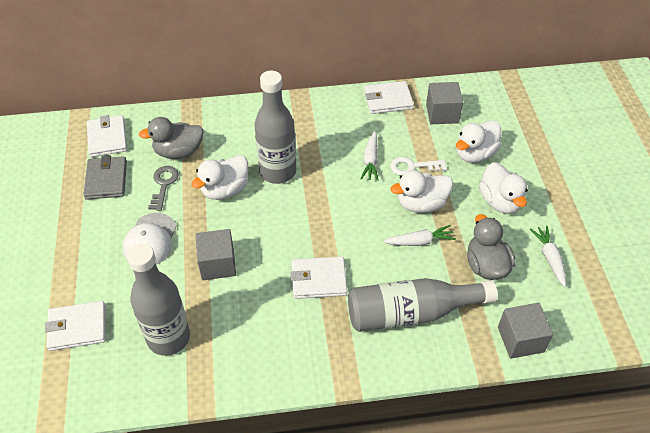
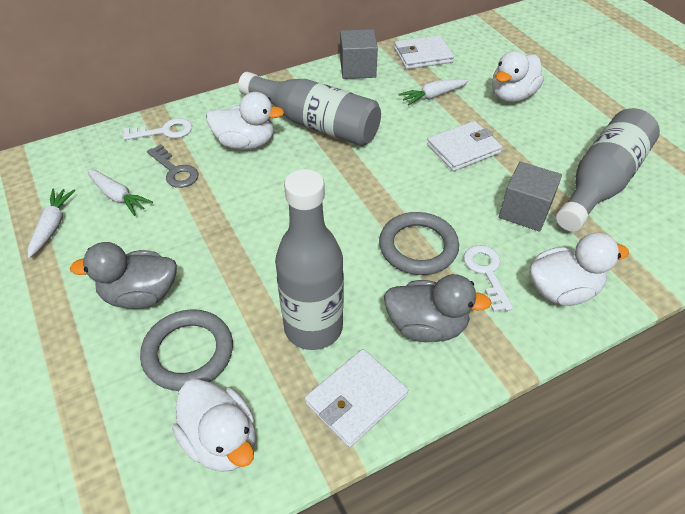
grey cube: 3 -> 2
grey ring: 0 -> 2
grey wallet: 1 -> 0
white cap: 1 -> 0
white key: 1 -> 2
white wallet: 4 -> 3

